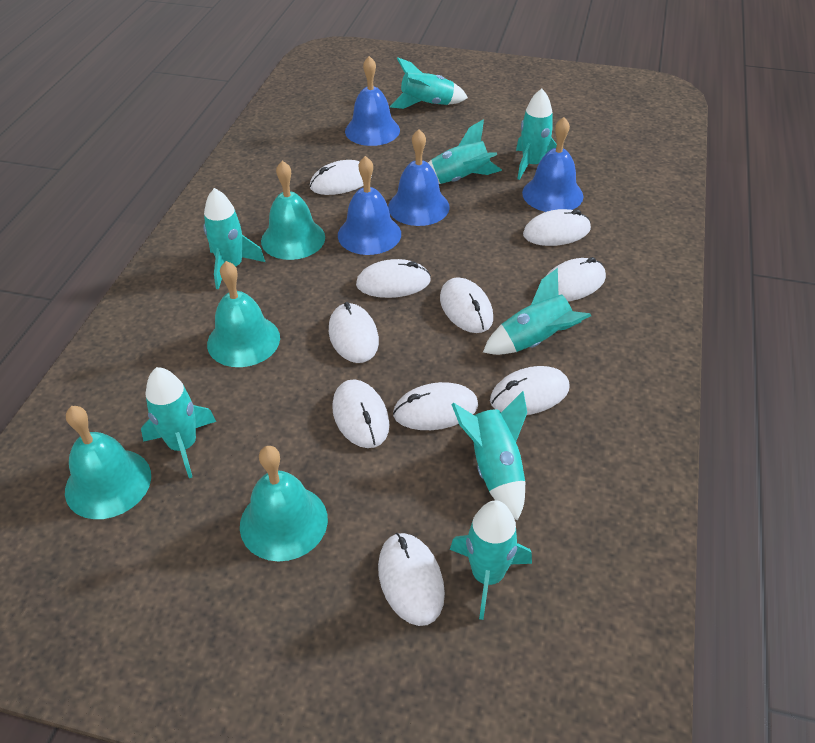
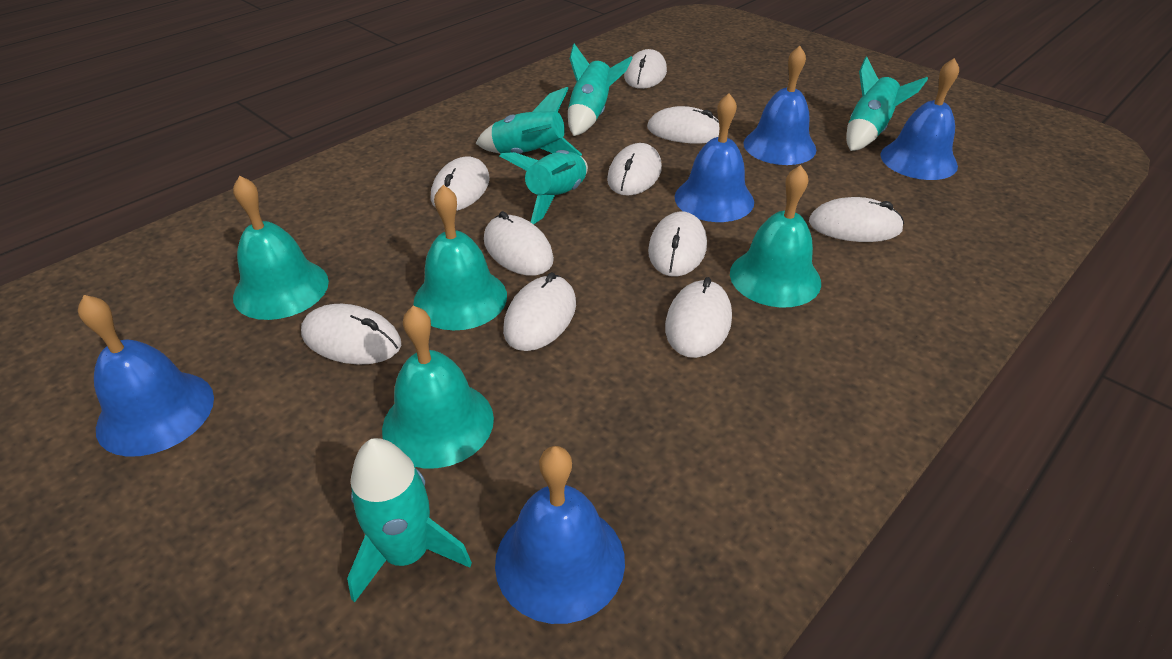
blue bell: 4 -> 5
turquoise rocket: 8 -> 5

